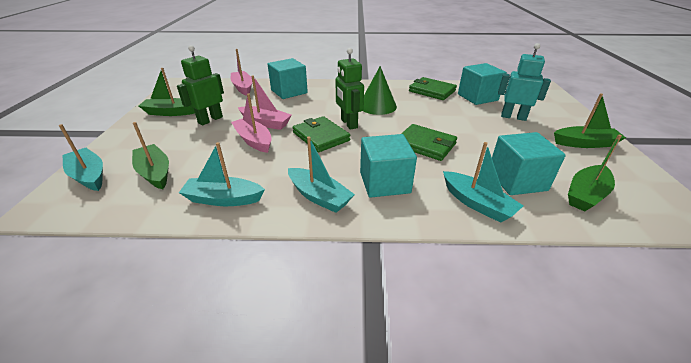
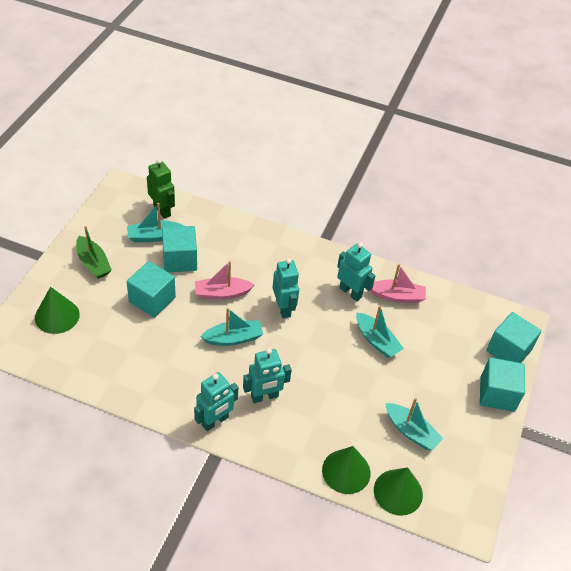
green boat: 4 -> 1
green cone: 1 -> 3
green robot: 2 -> 1
green wallet: 3 -> 0
pink boat: 3 -> 2
turquoise robot: 1 -> 4

